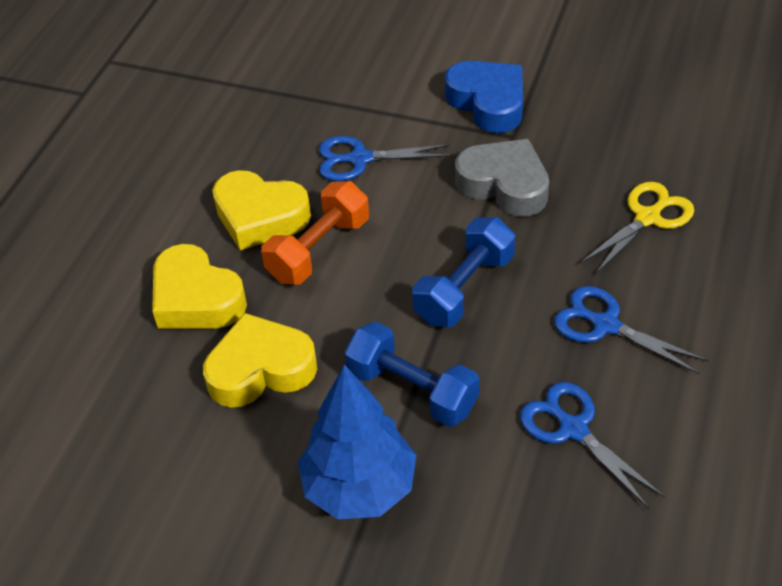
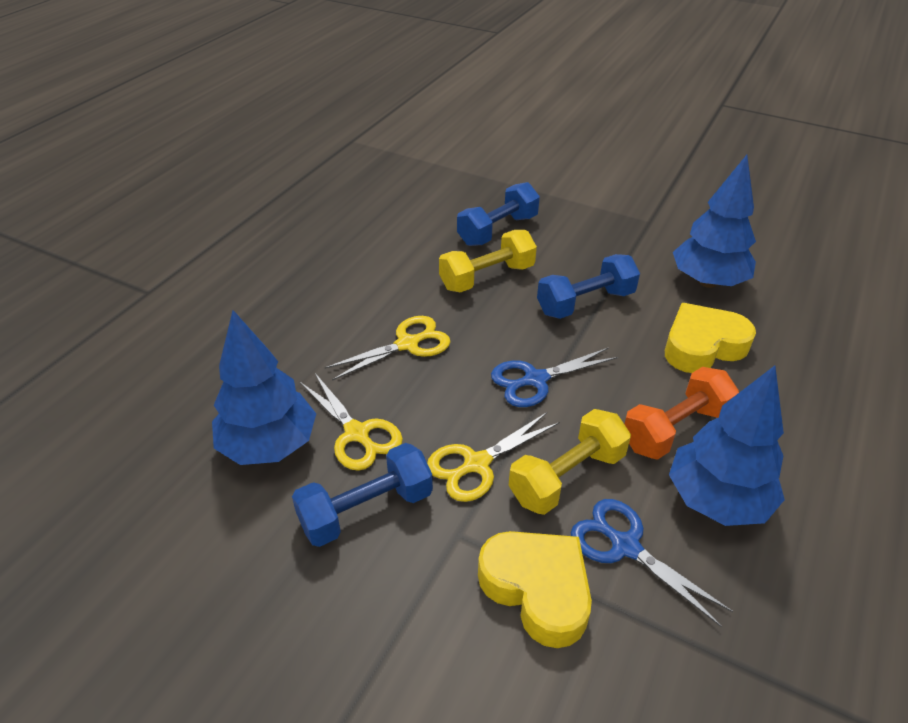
blue dumbbell: 2 -> 3
blue heart: 1 -> 0
blue scissors: 3 -> 2
blue tree: 1 -> 3
grey heart: 1 -> 0
yellow dumbbell: 0 -> 2
yellow heart: 3 -> 2
yellow scissors: 1 -> 3

